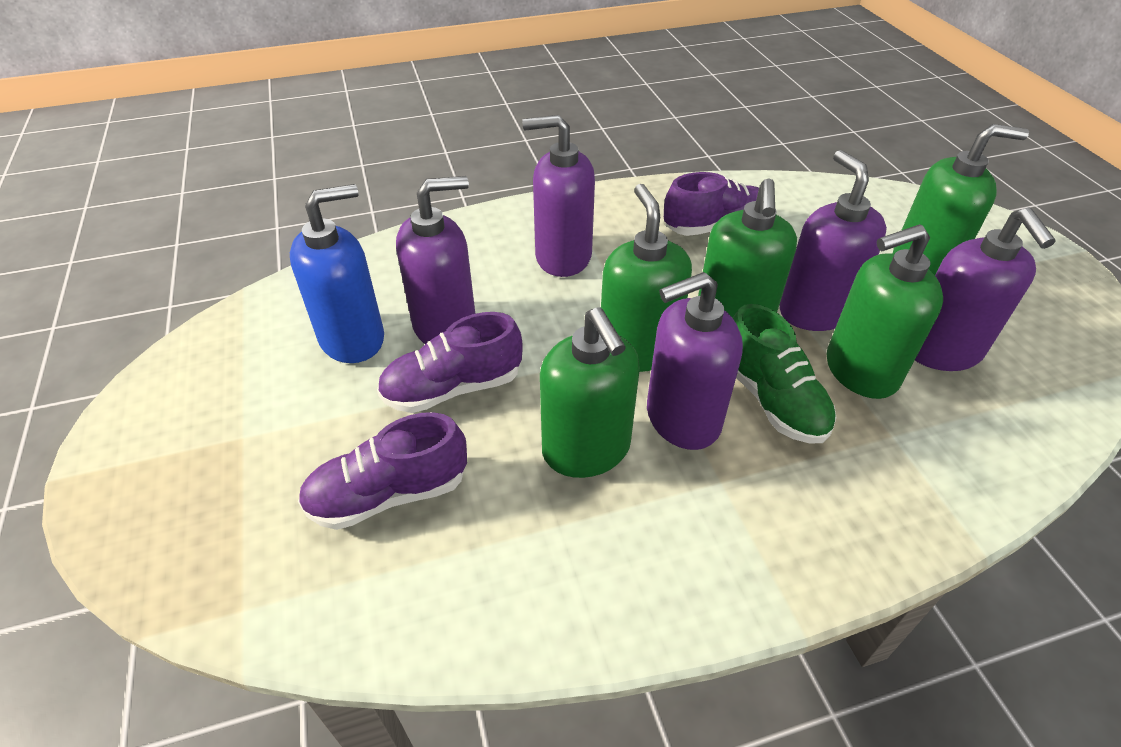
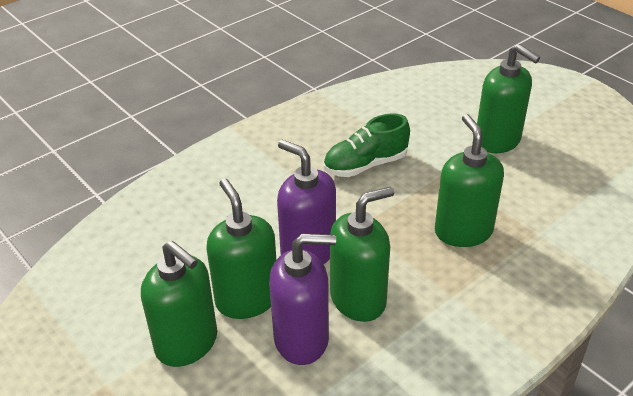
blue soap dispenser: 1 -> 0
purple shoe: 3 -> 0
purple soap dispenser: 5 -> 2

